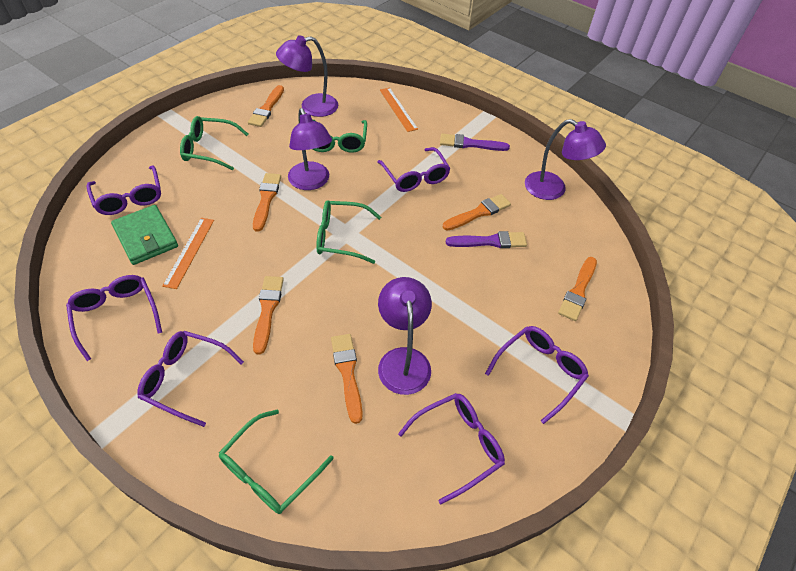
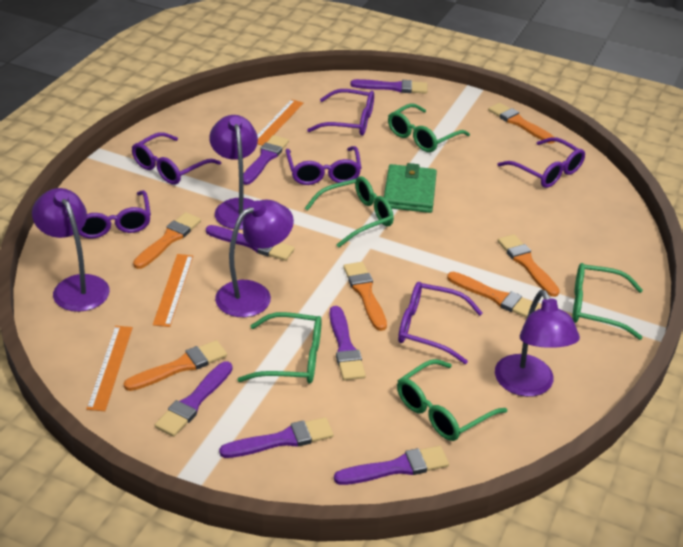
green glasses: 4 -> 5
orange ruler: 2 -> 3
purple brush: 2 -> 7

